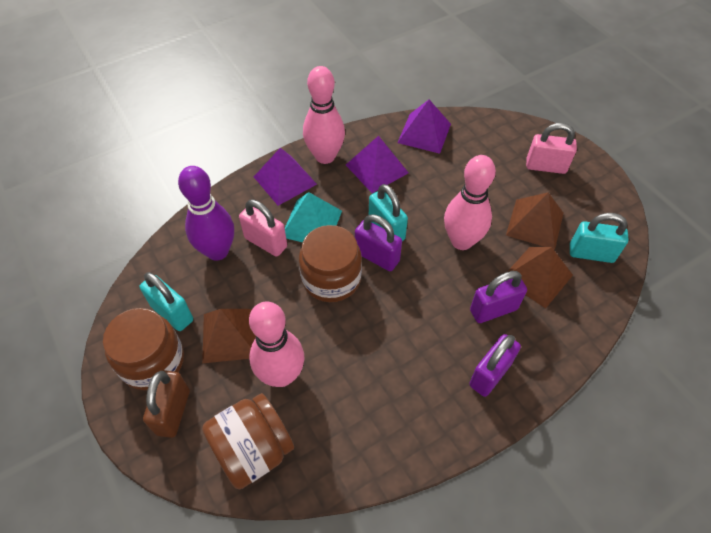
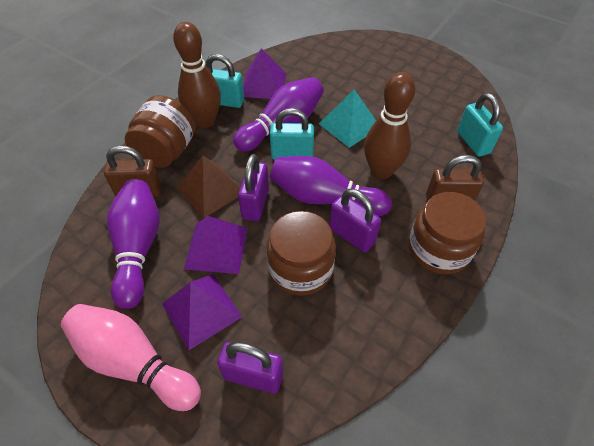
brown bowling pin: 0 -> 2
brown padlock: 1 -> 2
brown pyramid: 3 -> 1
pink bowling pin: 3 -> 1
pink padlock: 2 -> 0
purple bowling pin: 1 -> 3

